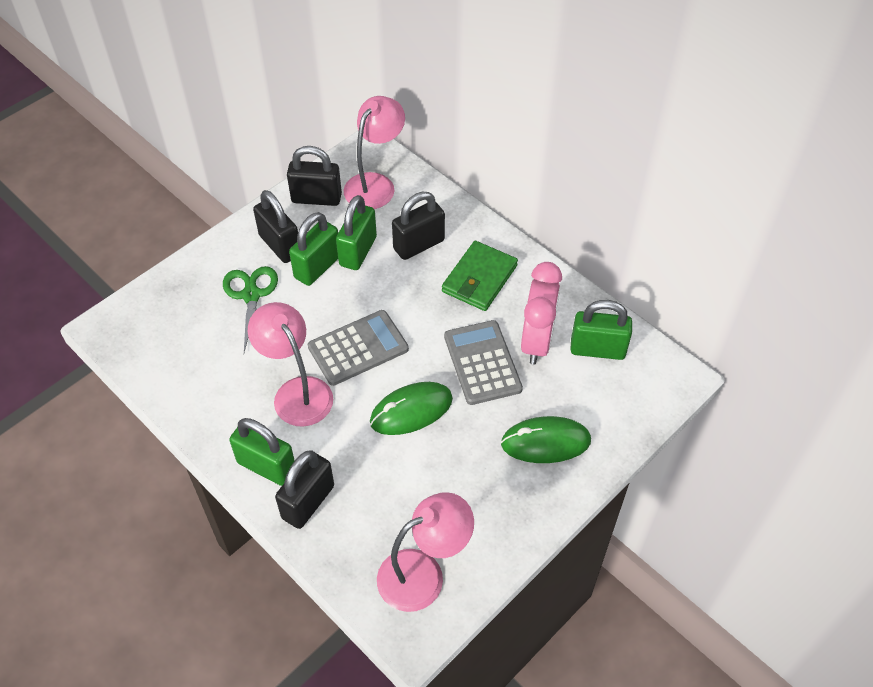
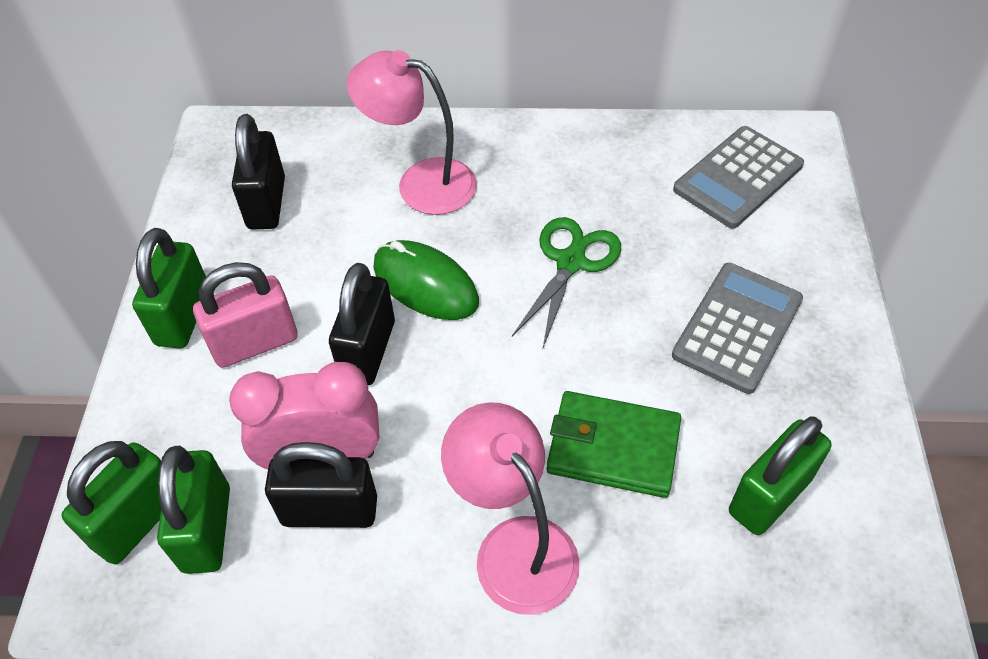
black padlock: 4 -> 3
green mouse: 2 -> 1
pink lamp: 3 -> 2
pink padlock: 0 -> 1

